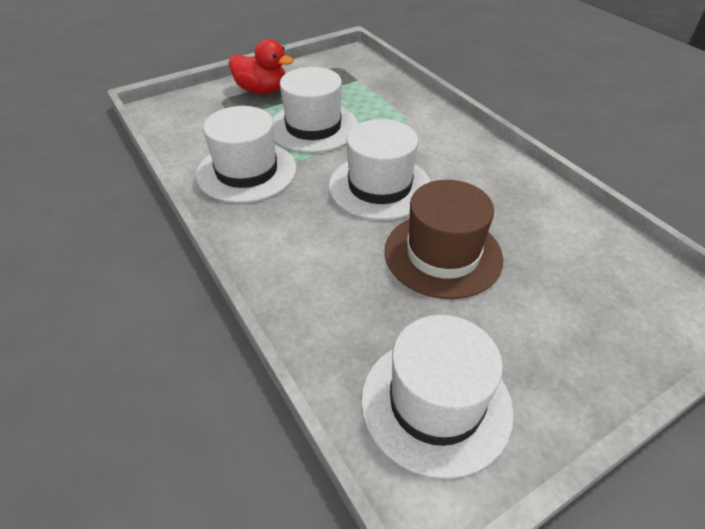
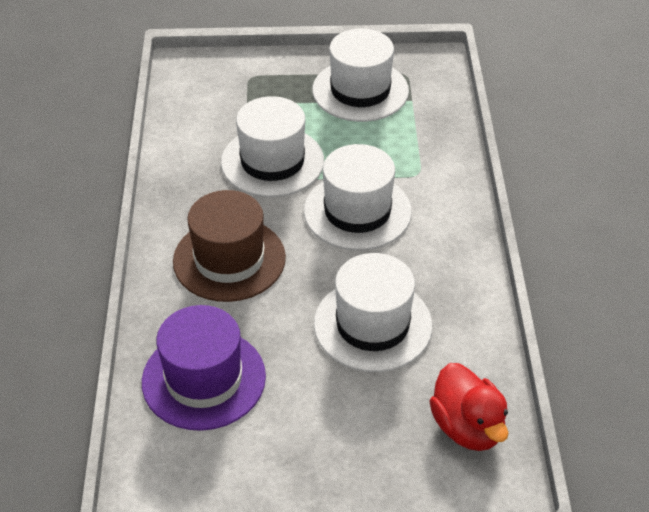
purple hat: 0 -> 1

